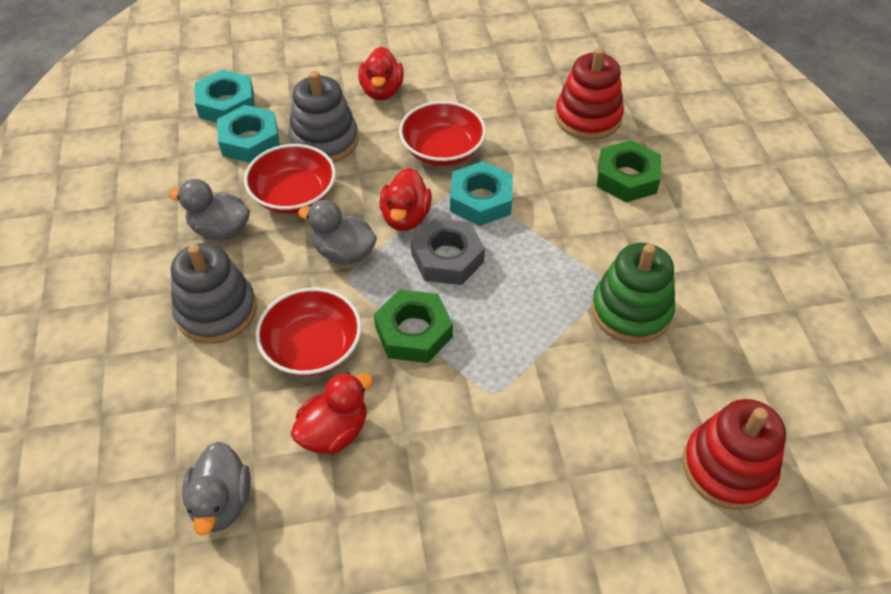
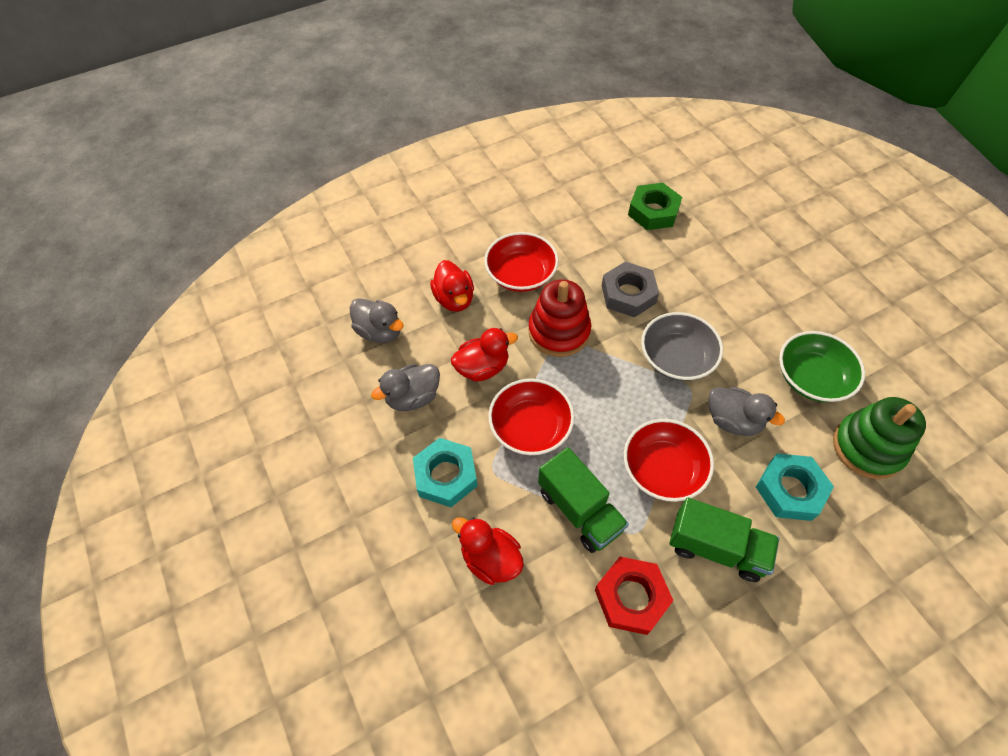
green bowl: 0 -> 1
green nut: 2 -> 1
green truck: 0 -> 2
grey bowl: 0 -> 1
grey stacking toy: 2 -> 0
red nut: 0 -> 1
red stacking toy: 2 -> 1
turquoise nut: 3 -> 2

